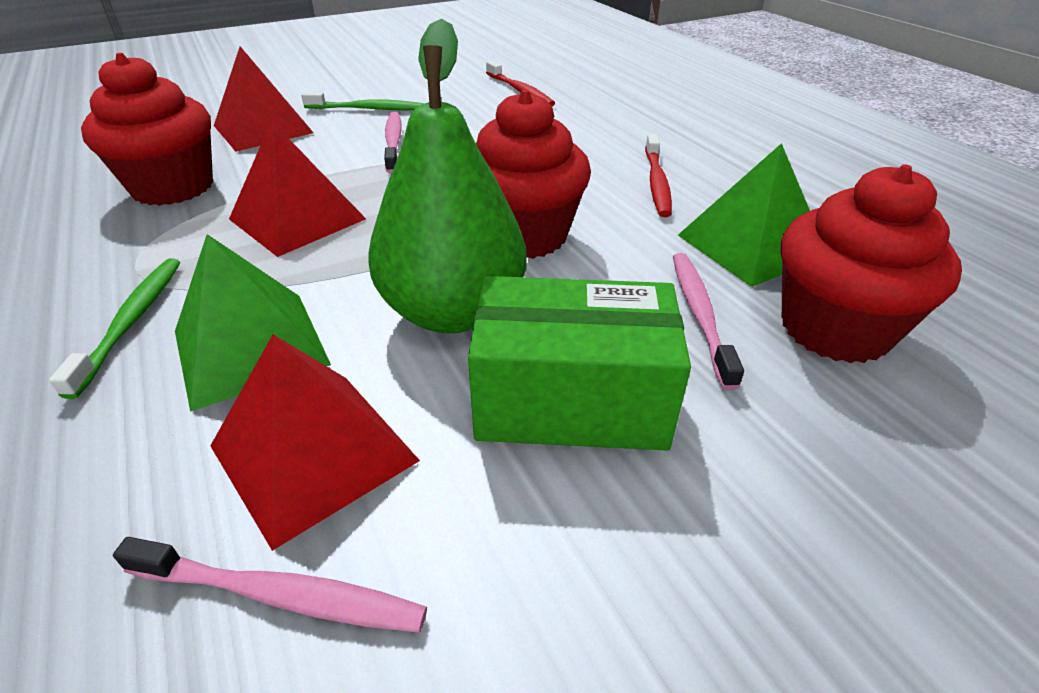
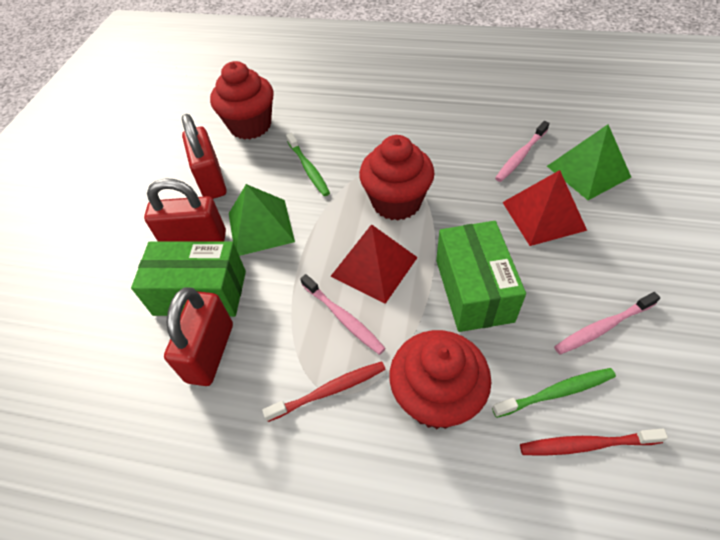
green box: 1 -> 2
green pear: 1 -> 0
red padlock: 0 -> 3
red pyramid: 3 -> 2

